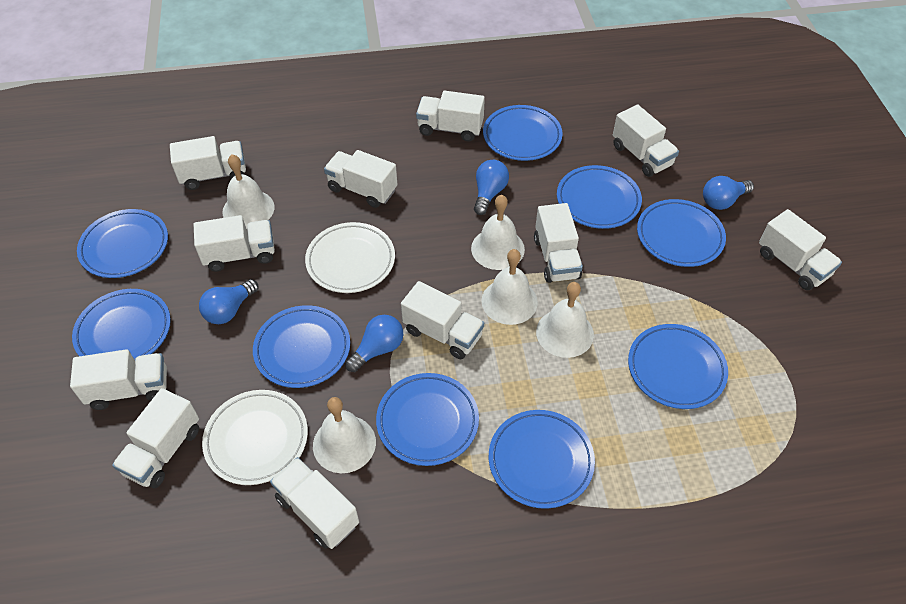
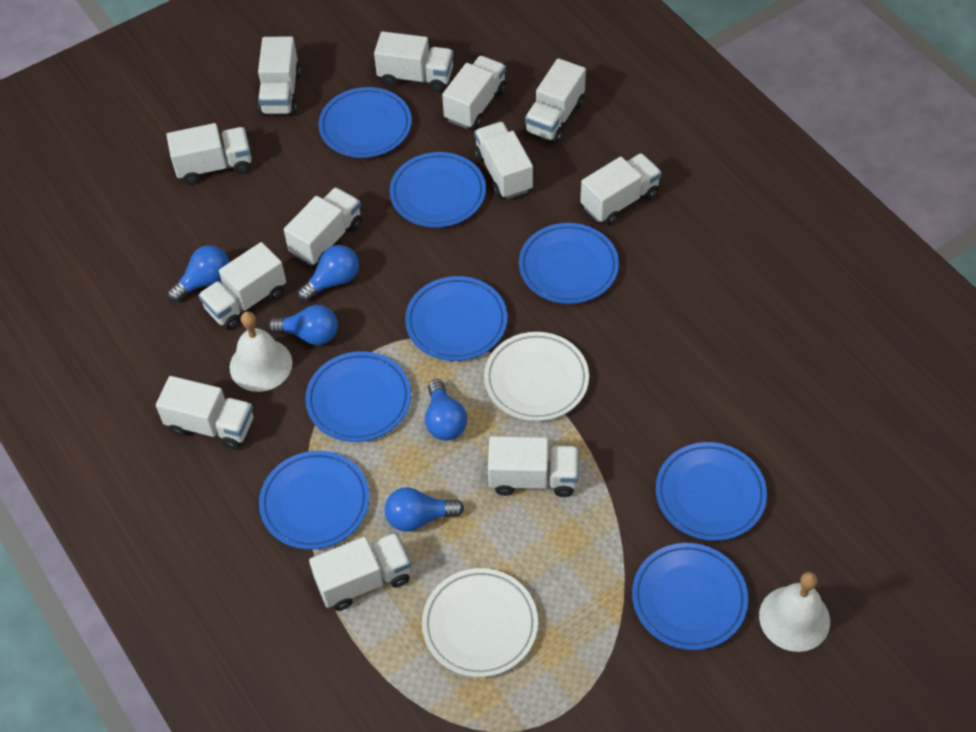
blue light bulb: 4 -> 5
blue plate: 9 -> 8
white bell: 5 -> 2
white truck: 11 -> 12

